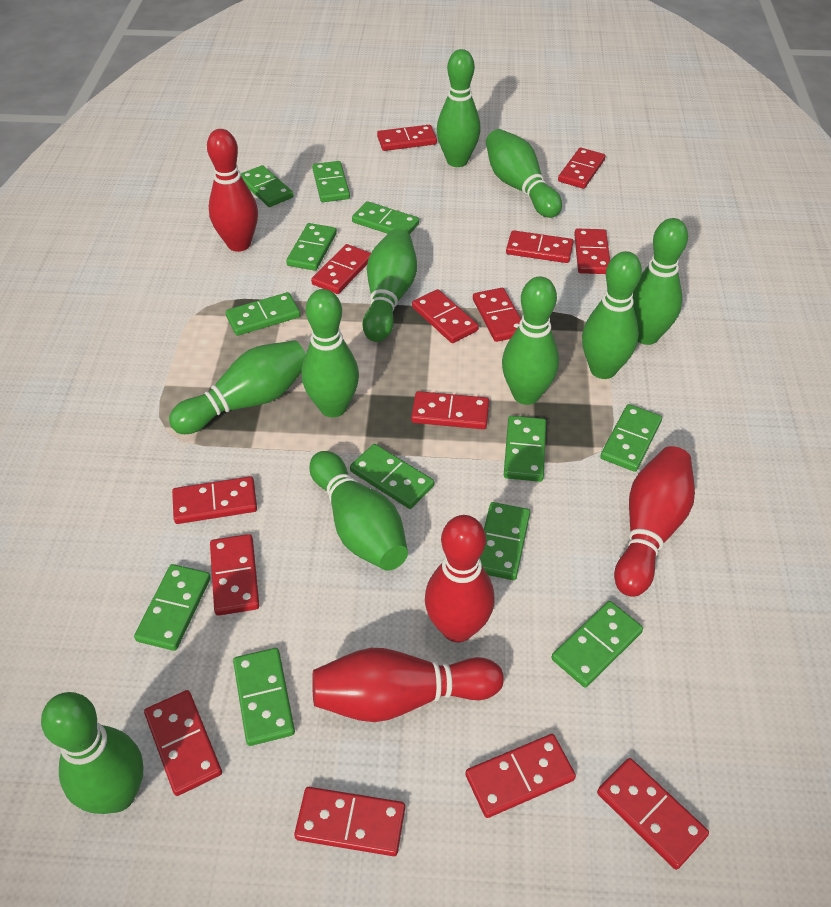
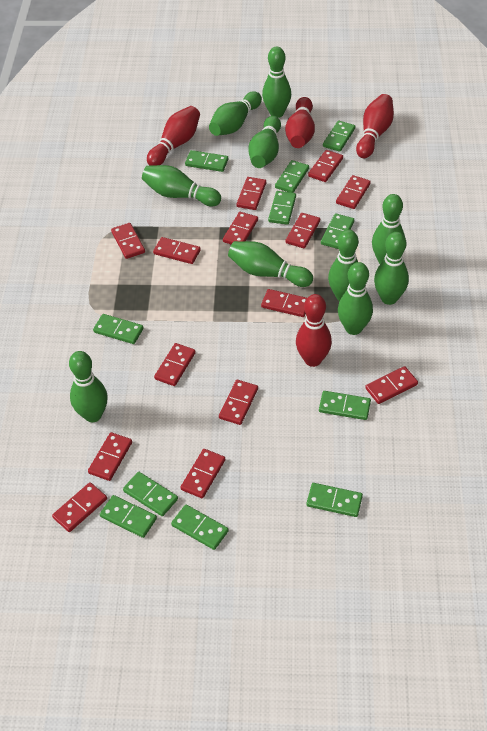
green domino: 12 -> 11

